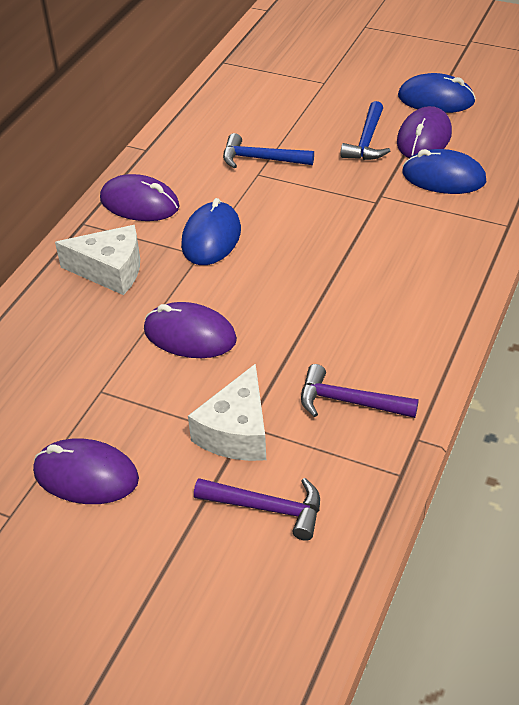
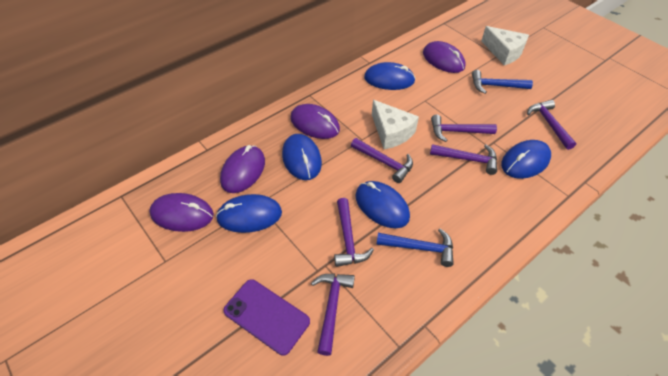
blue mouse: 3 -> 5
purple hammer: 2 -> 6
purple phone: 0 -> 1

